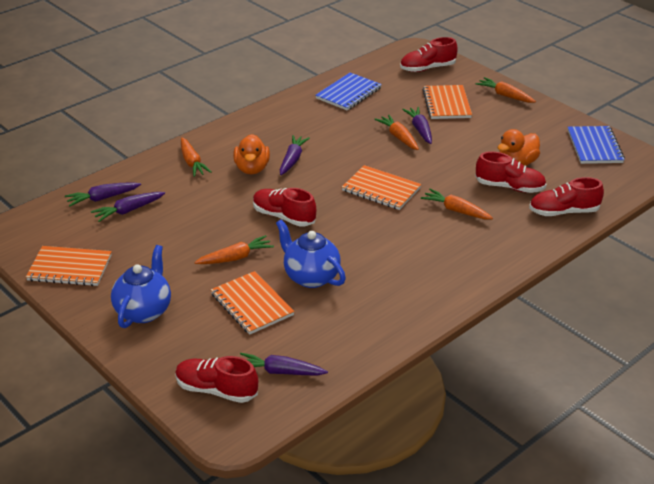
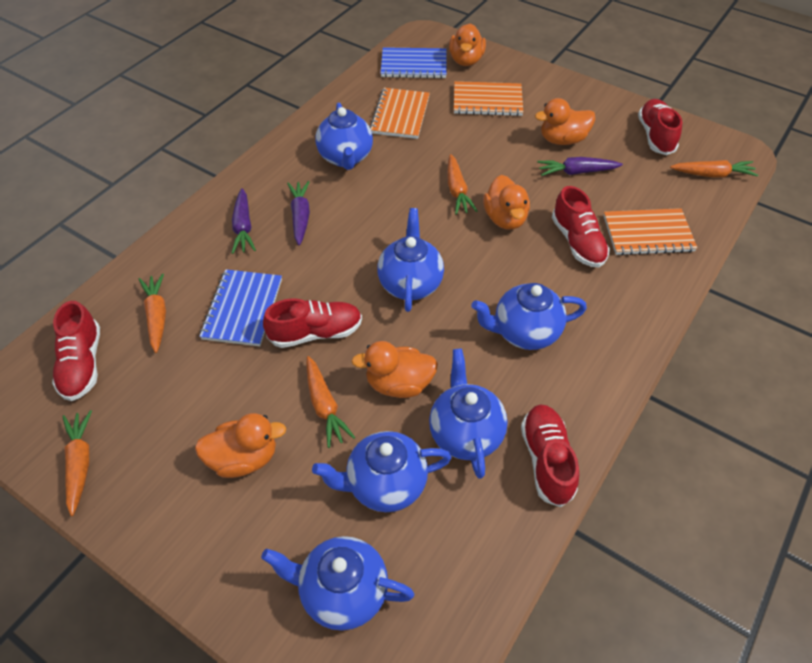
blue teapot: 2 -> 6
orange duck: 2 -> 5
orange notebook: 4 -> 3
purple carrot: 5 -> 3

